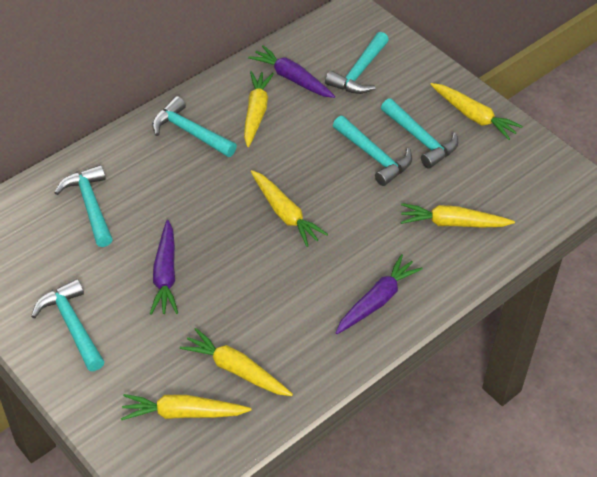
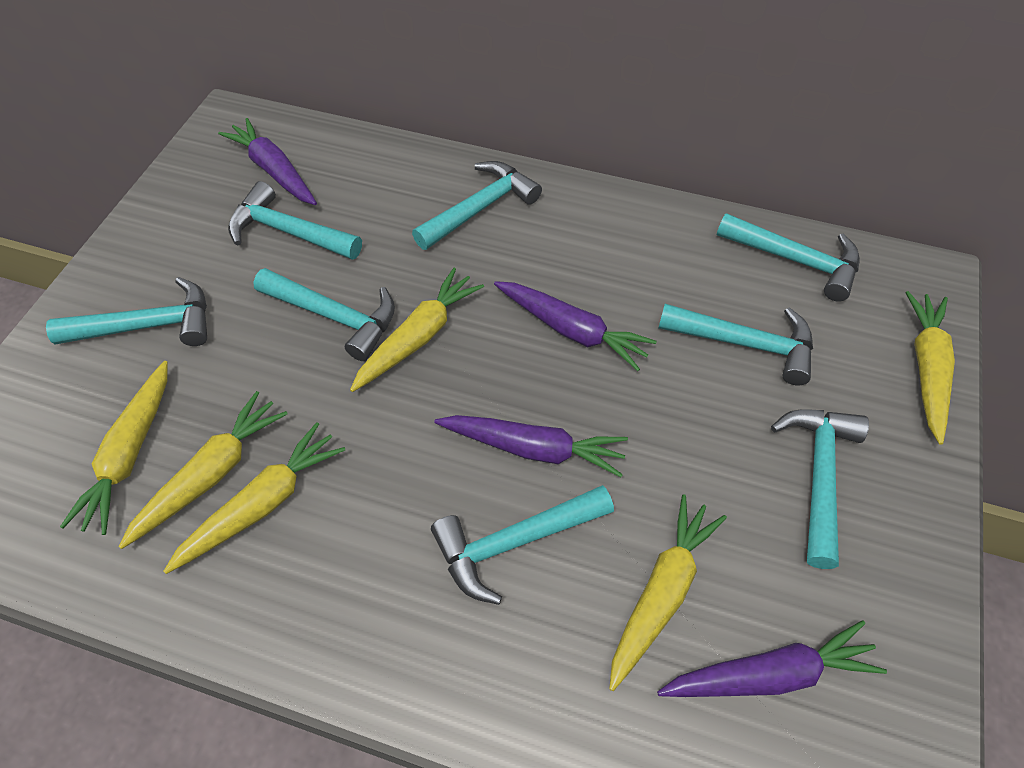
purple carrot: 3 -> 4
turquoise hammer: 6 -> 8

